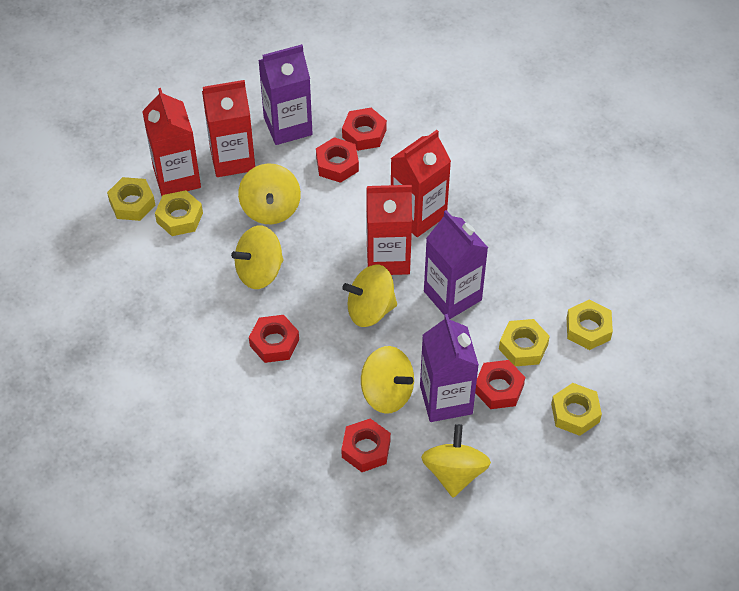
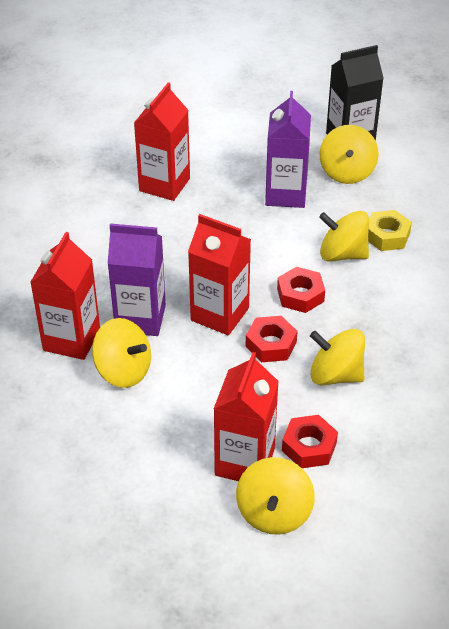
black carton: 0 -> 1
purple carton: 3 -> 2
red nut: 5 -> 3
yellow nut: 5 -> 1

